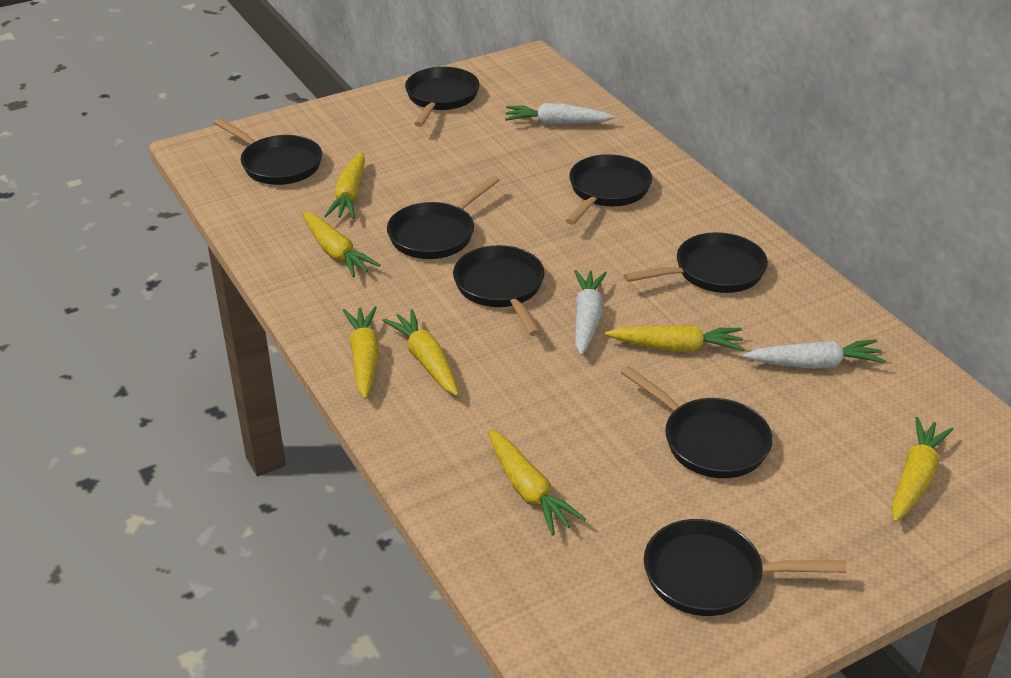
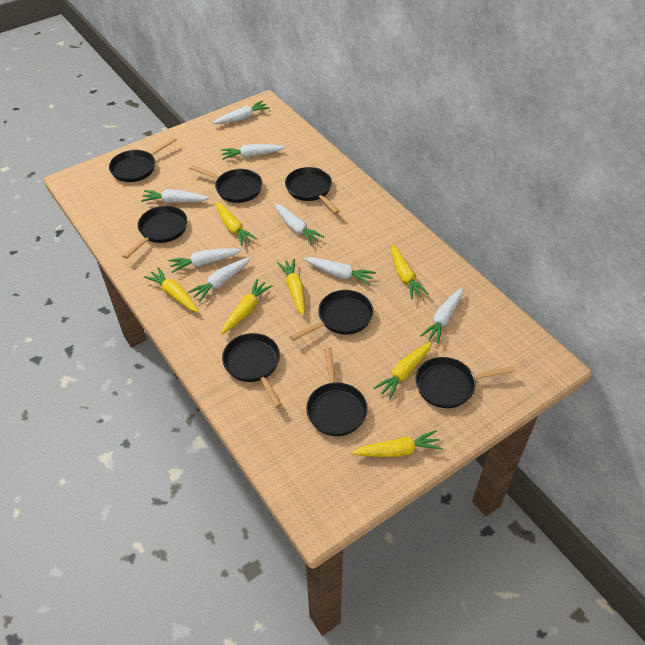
white carrot: 3 -> 8

